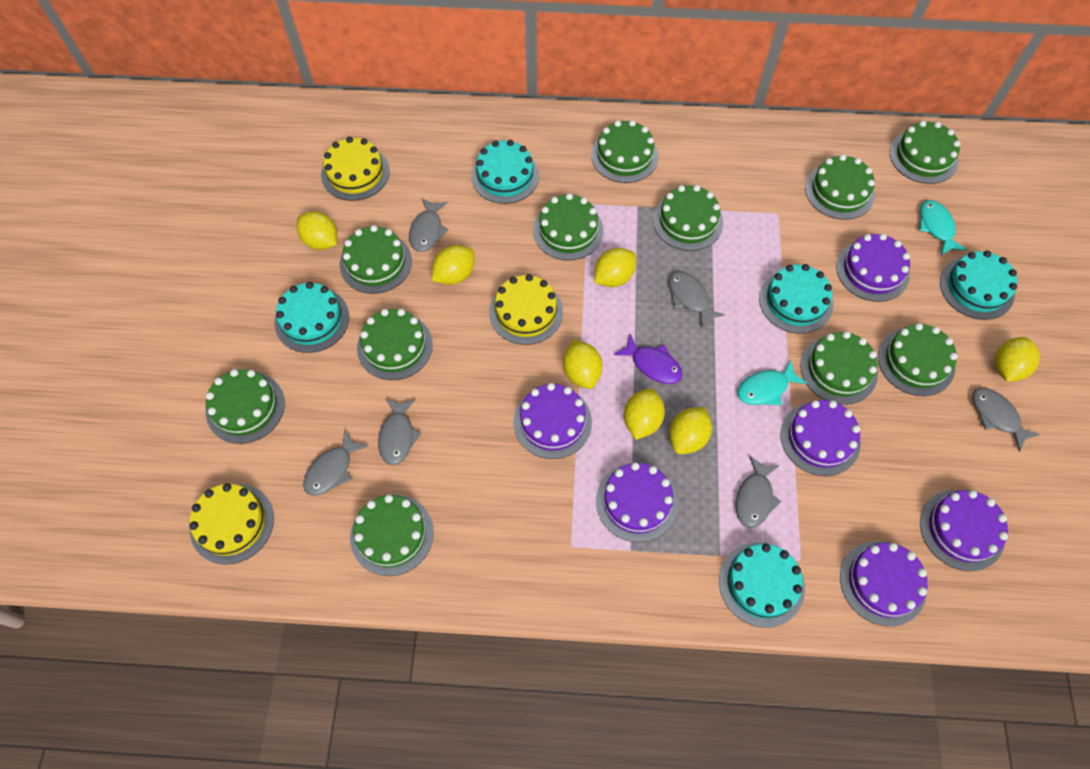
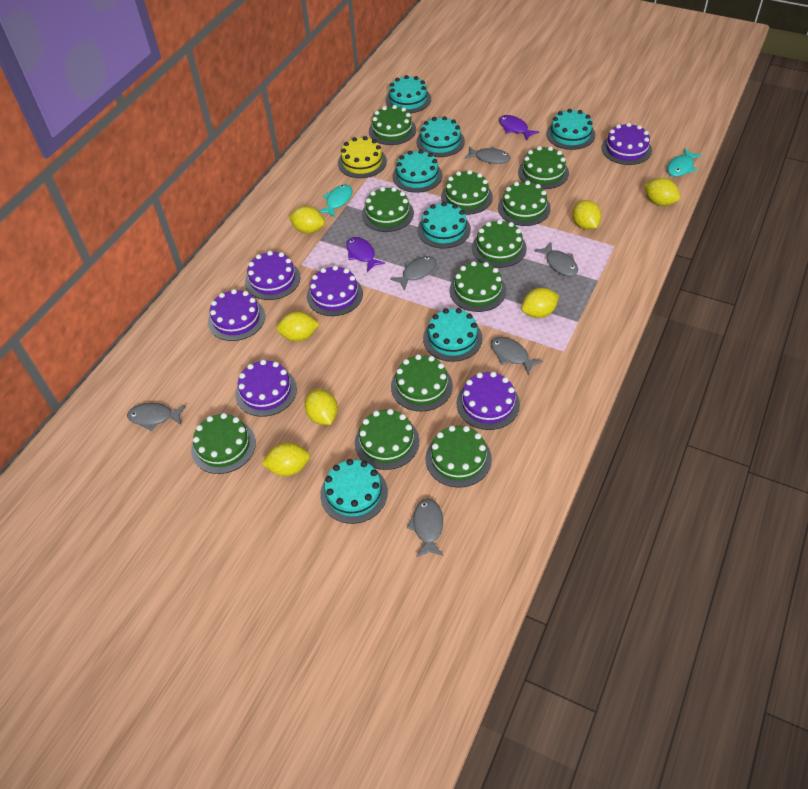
purple fish: 1 -> 2
turquoise cake: 5 -> 7
yellow cake: 3 -> 1

